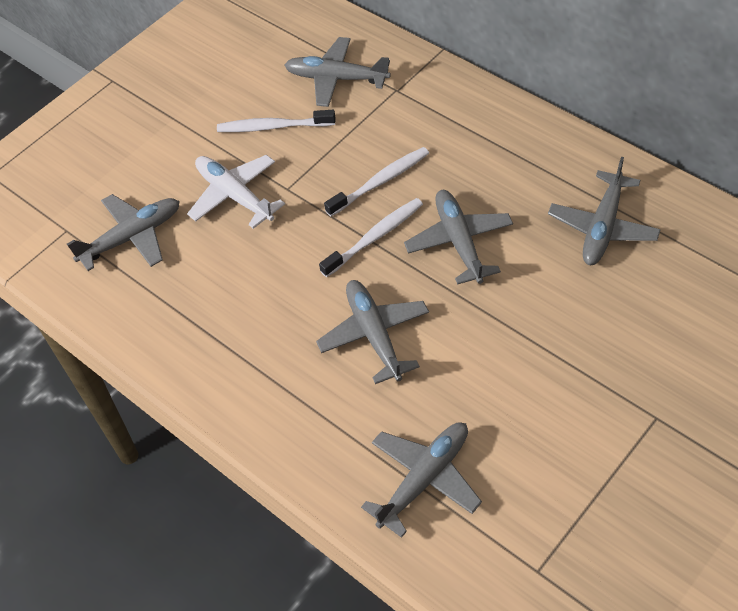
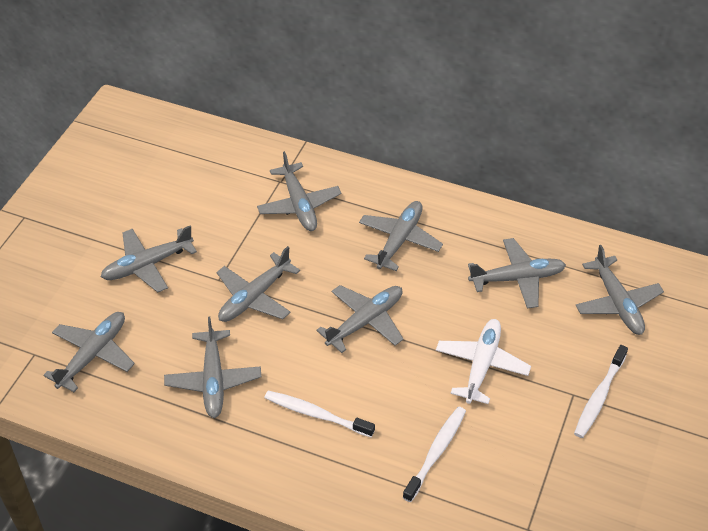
grey plane: 6 -> 9

